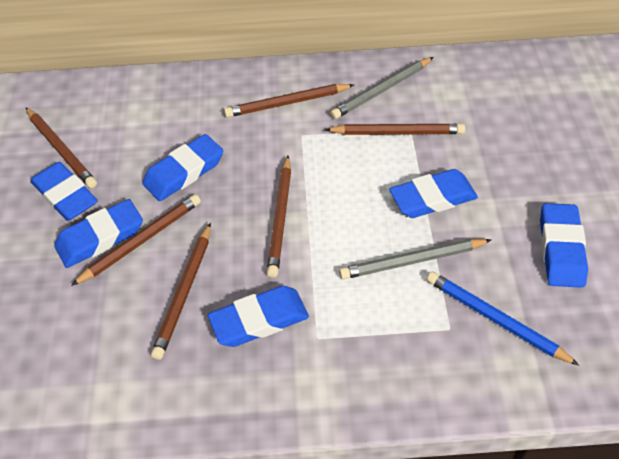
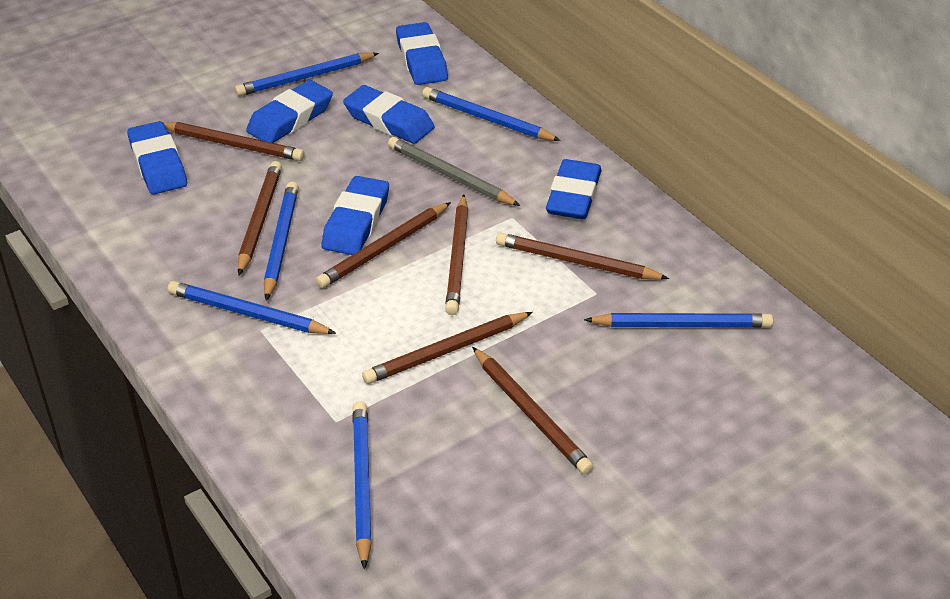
blue pencil: 1 -> 6
brown pencil: 6 -> 7
grey pencil: 2 -> 1

